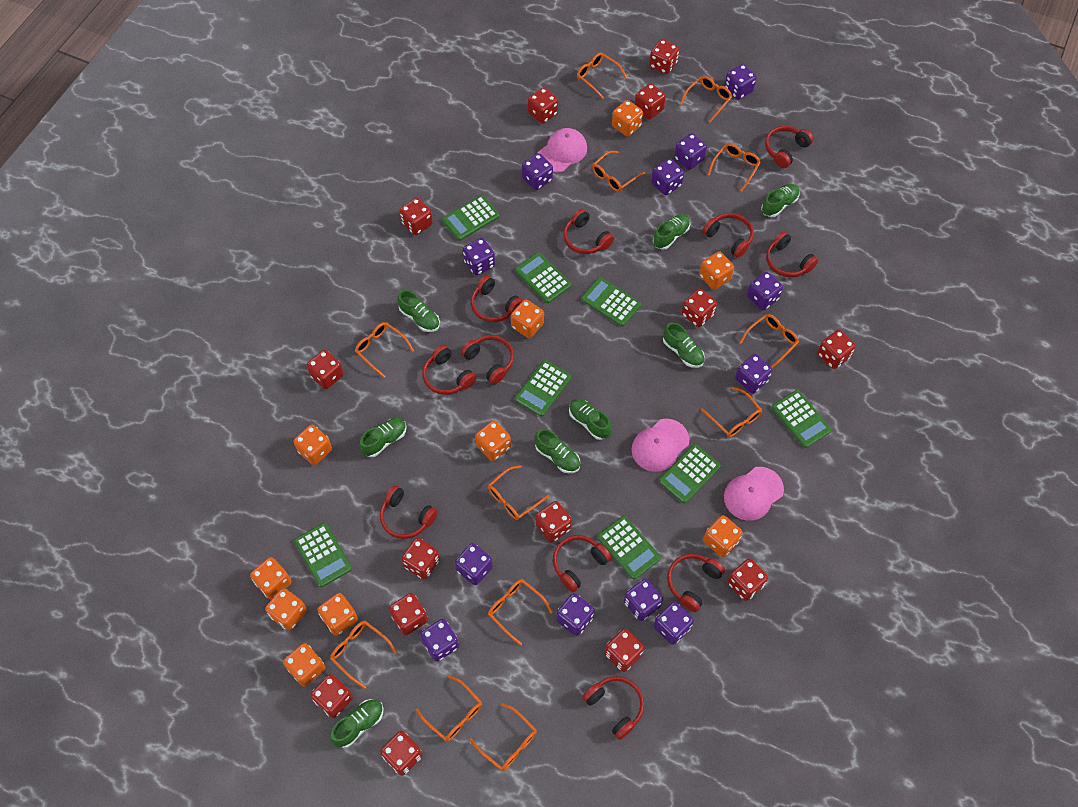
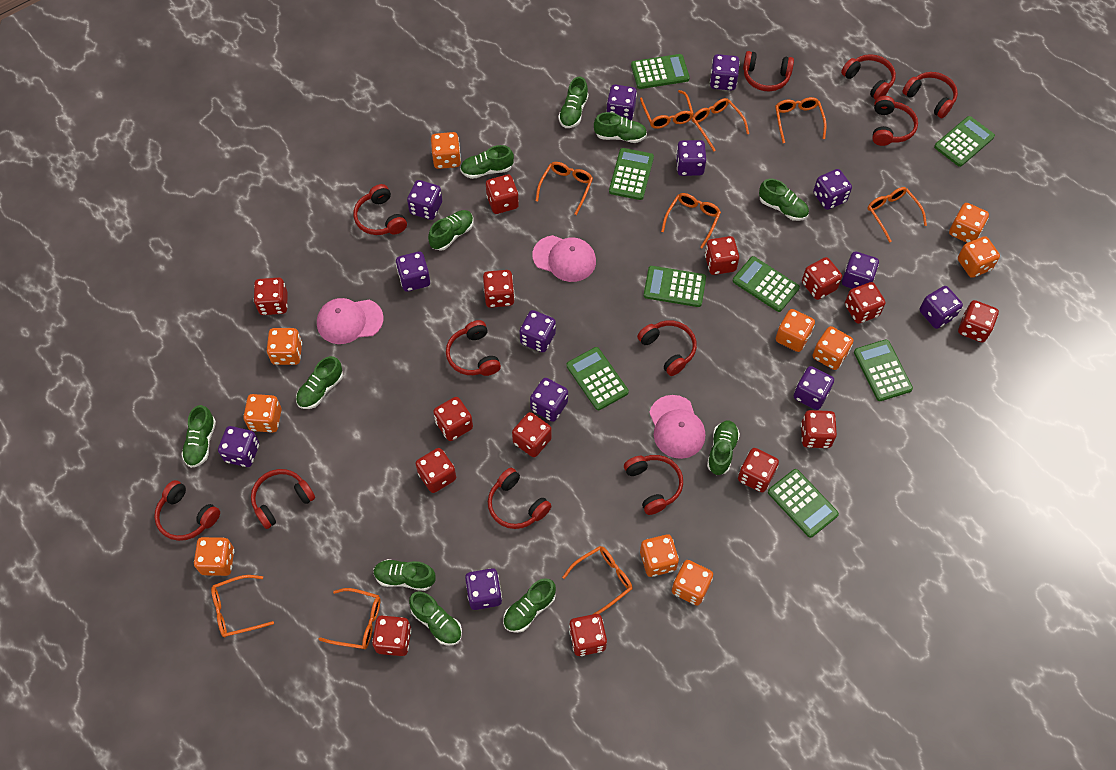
green shoe: 8 -> 11
orange glasses: 12 -> 9
purple dice: 12 -> 13

